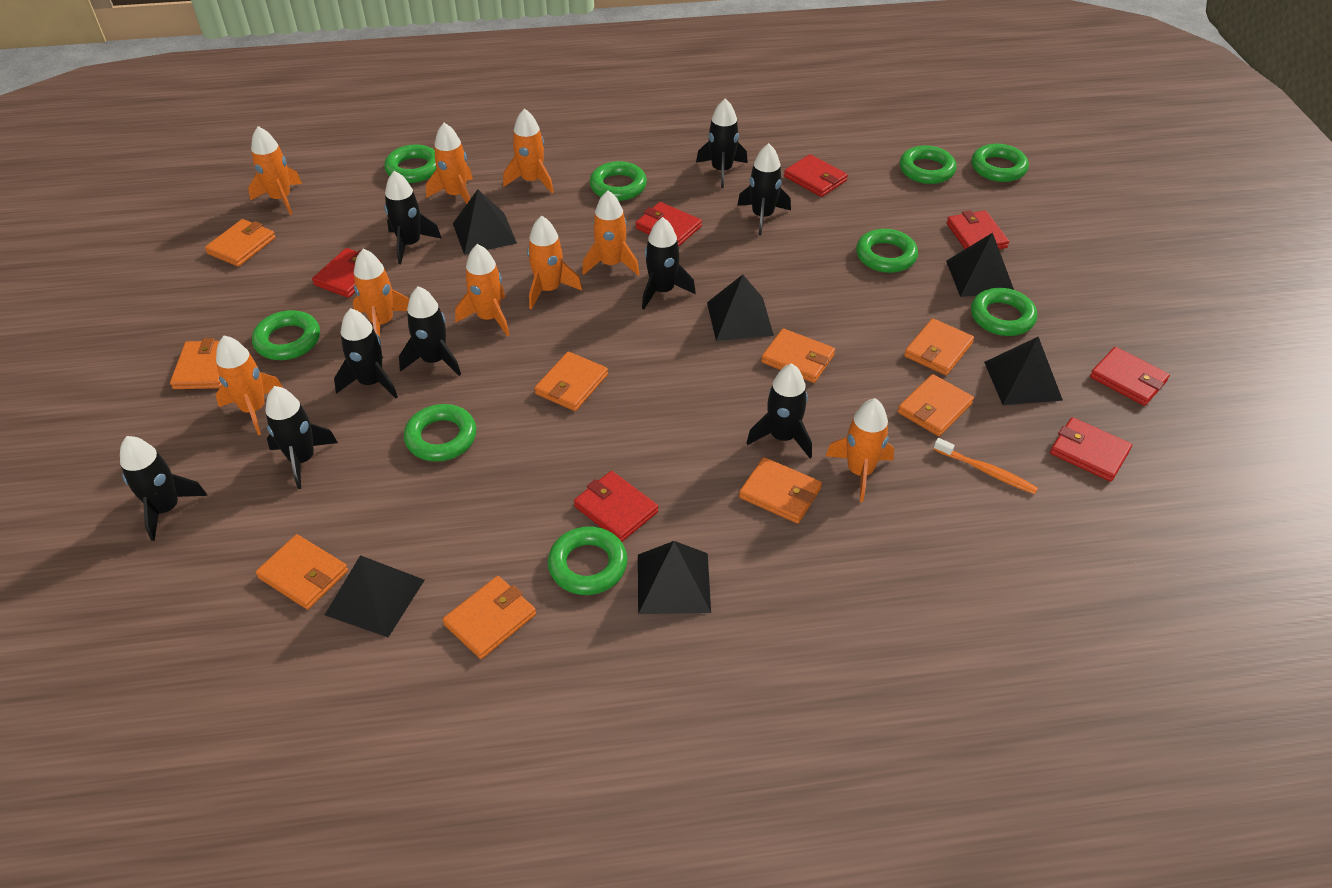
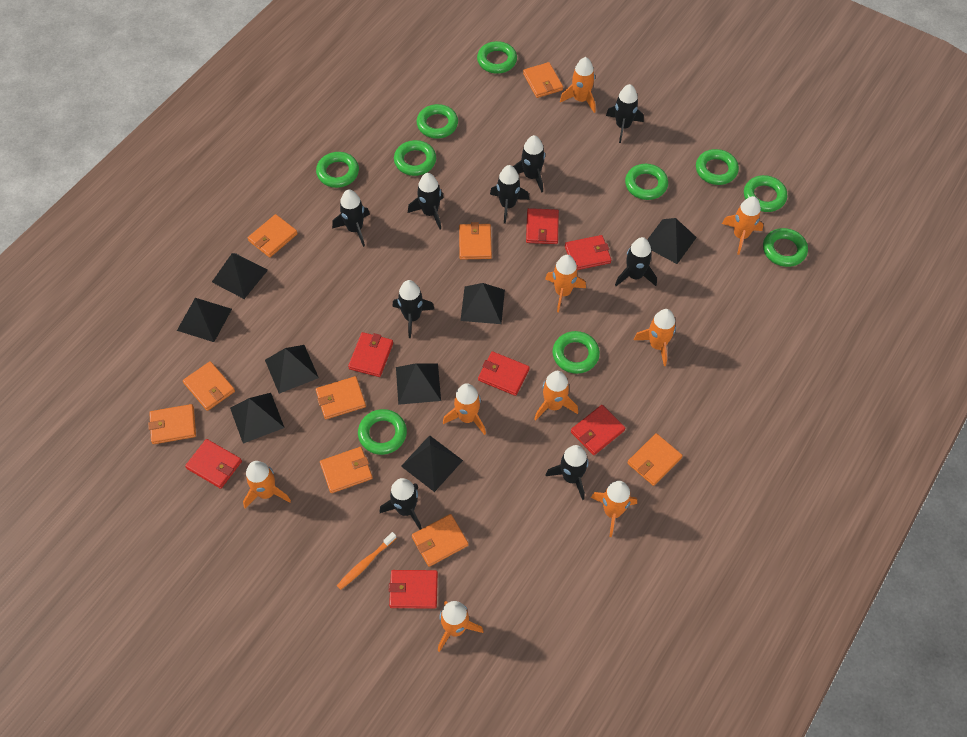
black pyramid: 6 -> 8
green ring: 9 -> 10

